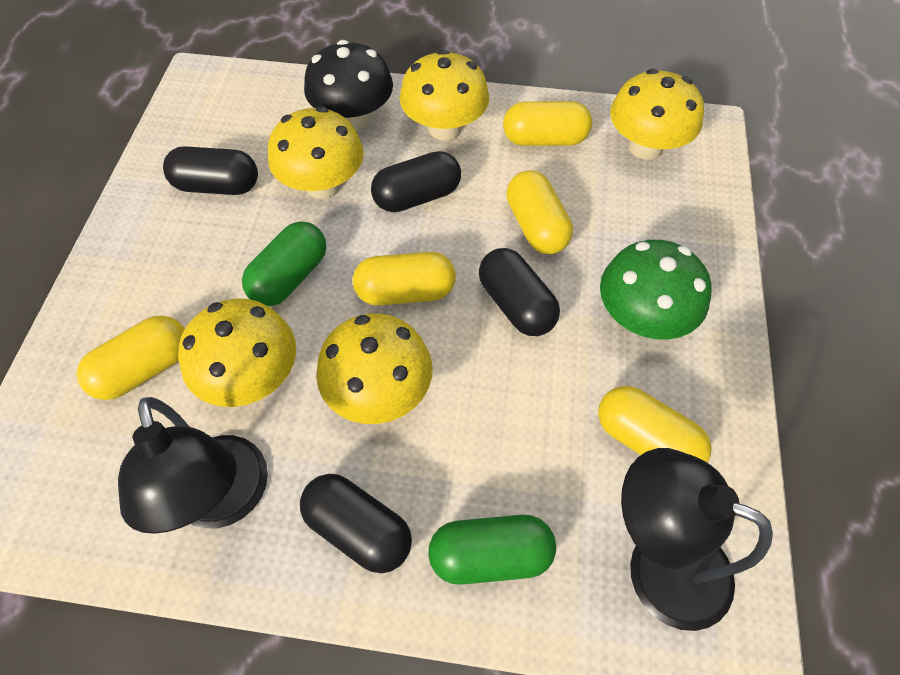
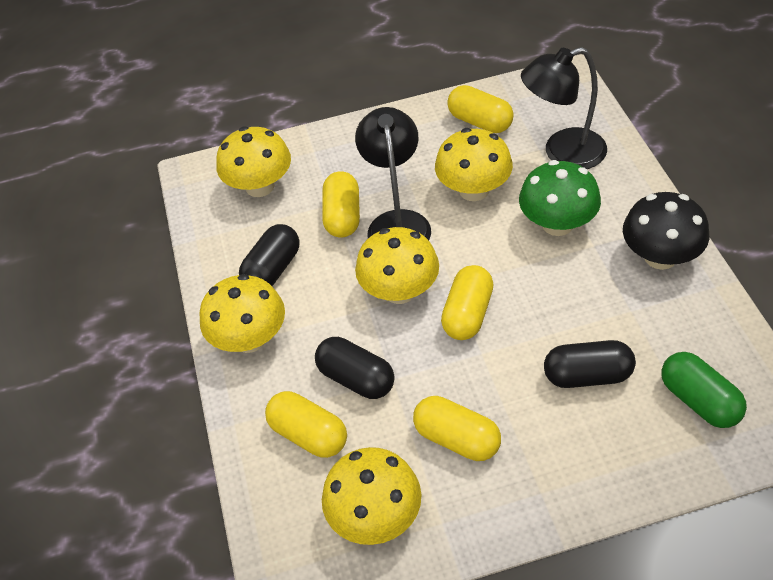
black capsule: 4 -> 3
green capsule: 2 -> 1

